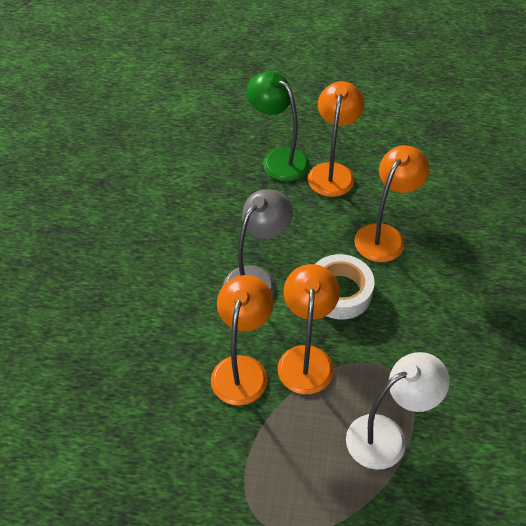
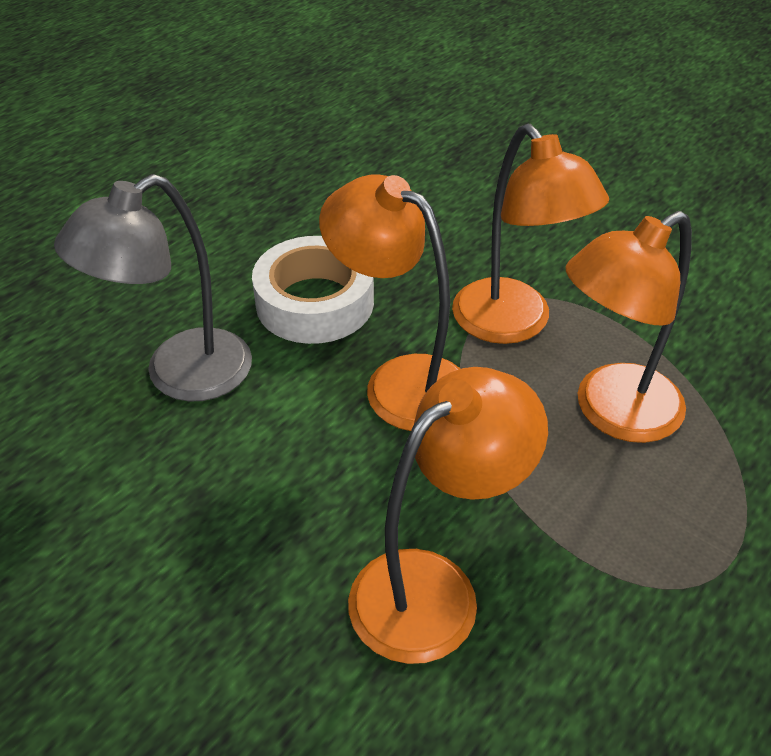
green lamp: 1 -> 0
white lamp: 1 -> 0

